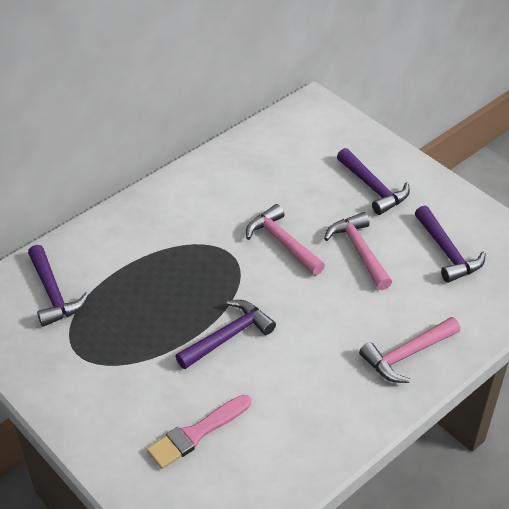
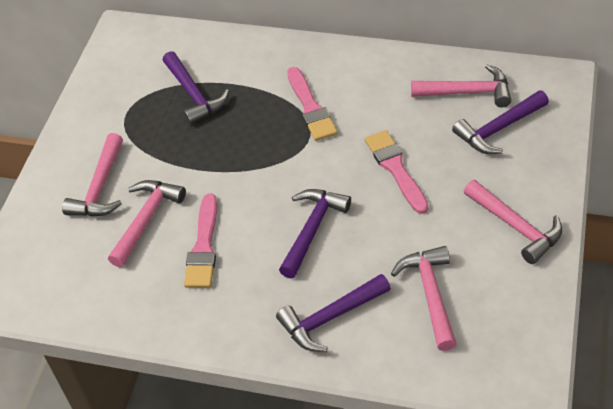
pink brush: 1 -> 3
pink hammer: 3 -> 5

